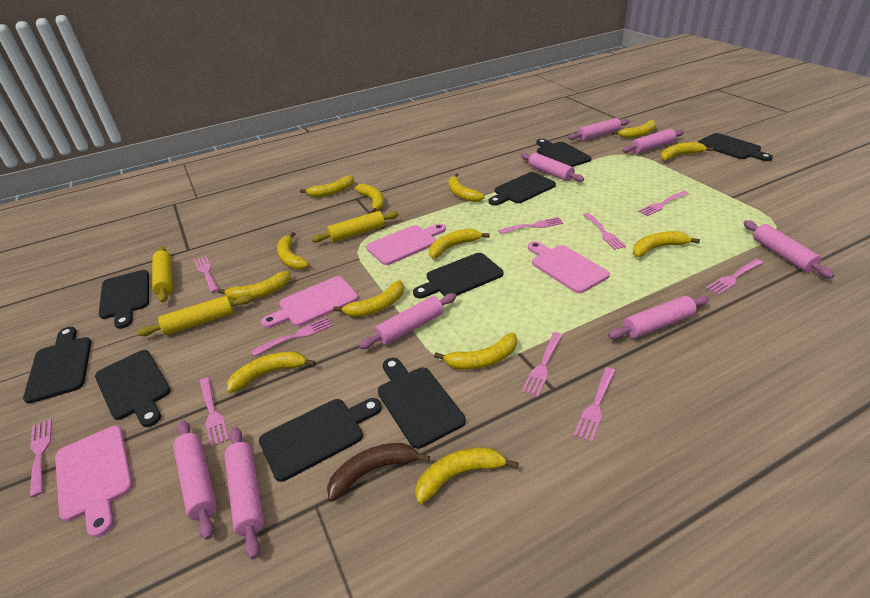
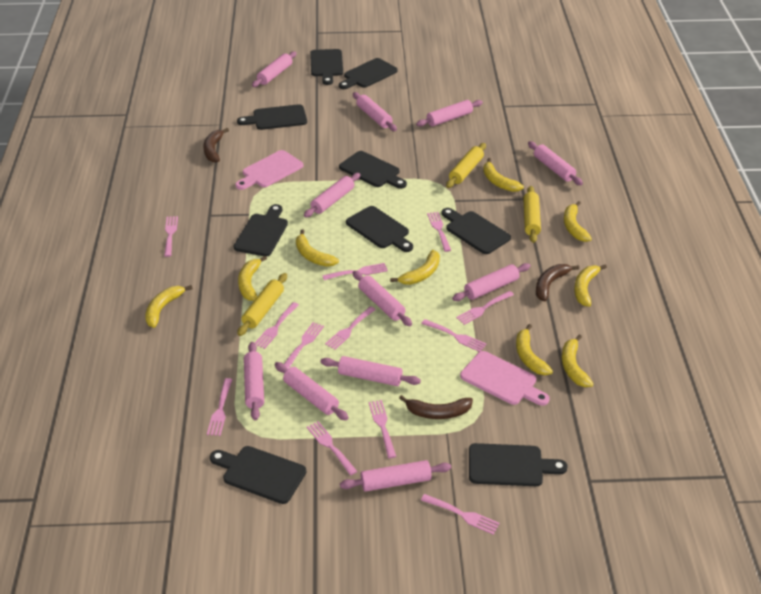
brown banana: 1 -> 3
pink cutting board: 4 -> 2
pink fork: 10 -> 12
pink rolling pin: 8 -> 11
yellow banana: 13 -> 9

